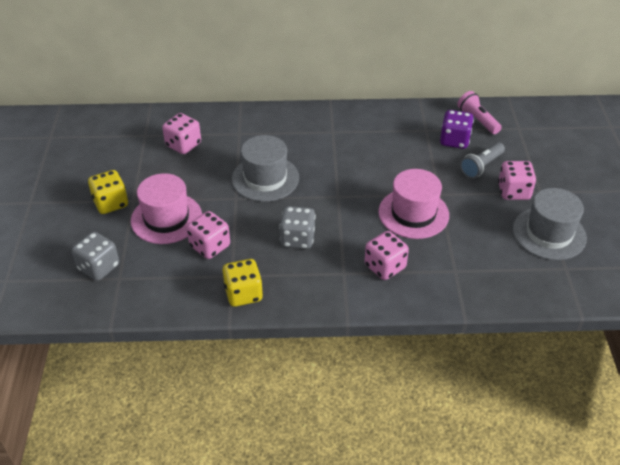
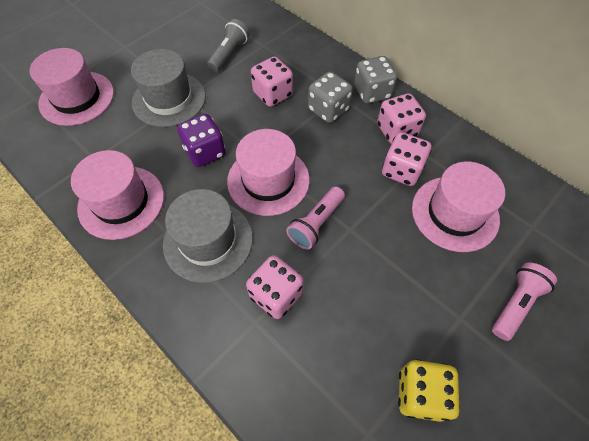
pink flashlight: 1 -> 2
pink hat: 2 -> 4
yellow dice: 2 -> 1

